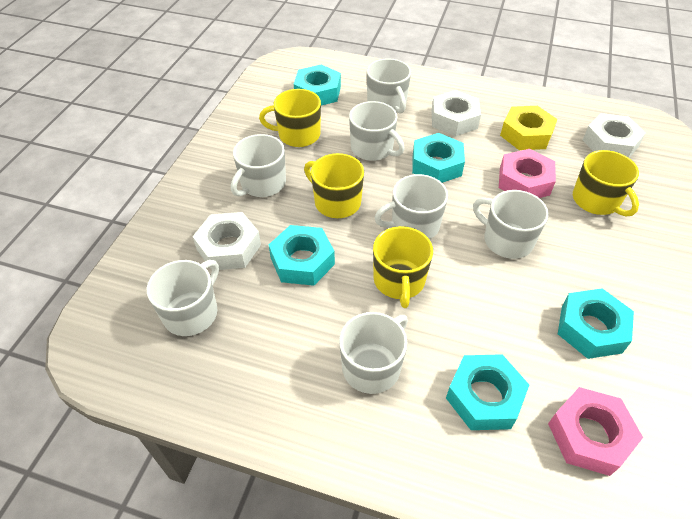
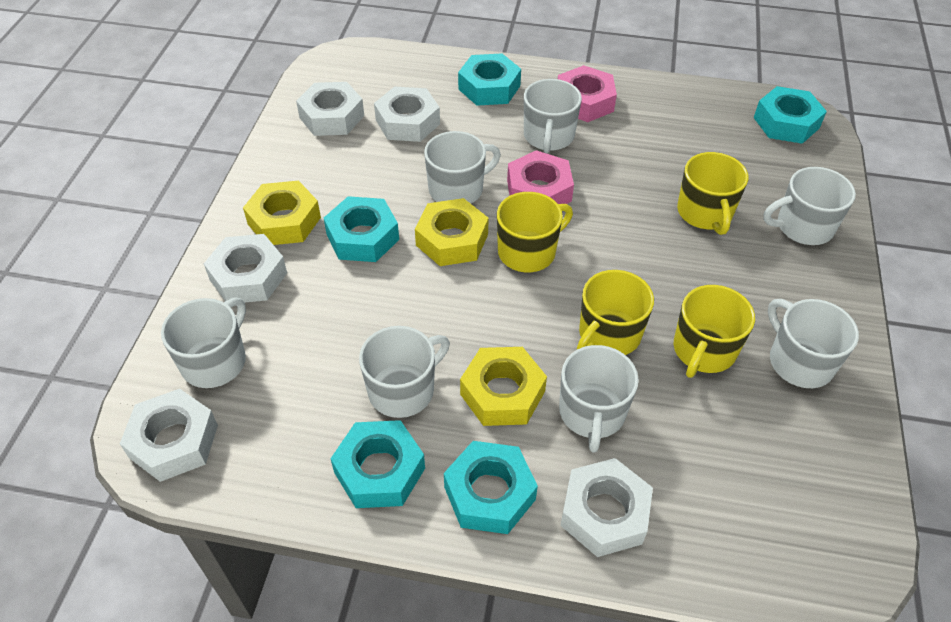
white nut: 3 -> 5
yellow nut: 1 -> 3

